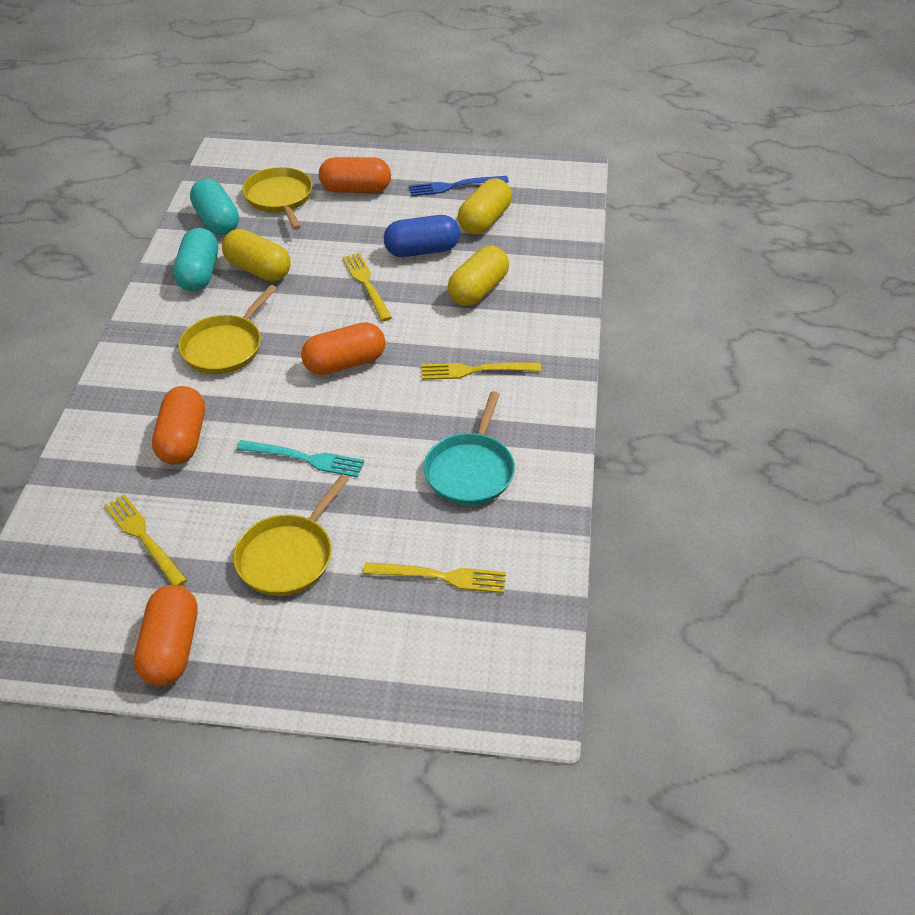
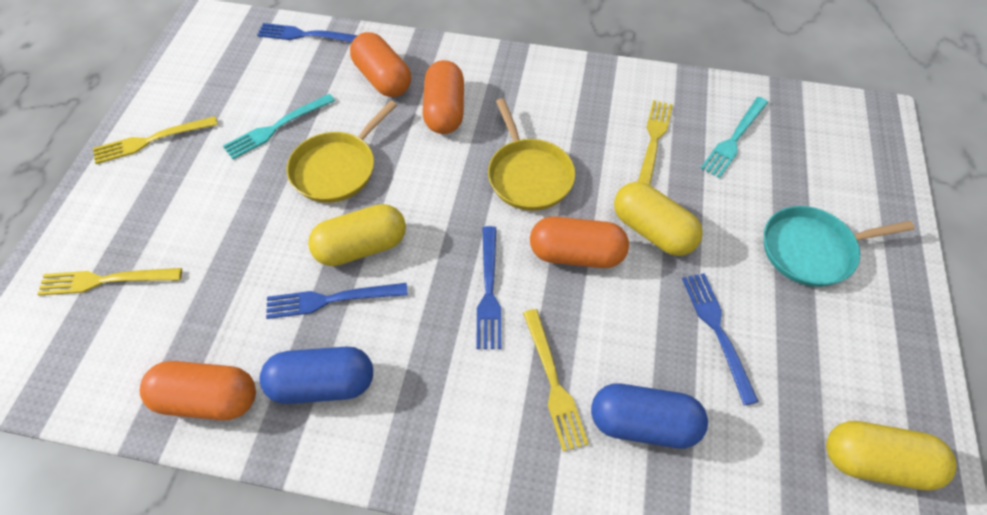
blue capsule: 1 -> 2
blue fork: 1 -> 4
turquoise capsule: 2 -> 0
turquoise fork: 1 -> 2
yellow pan: 3 -> 2

